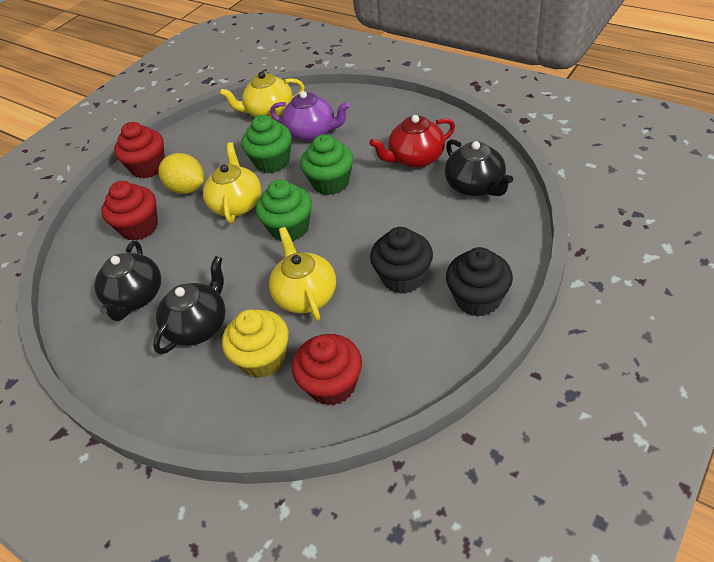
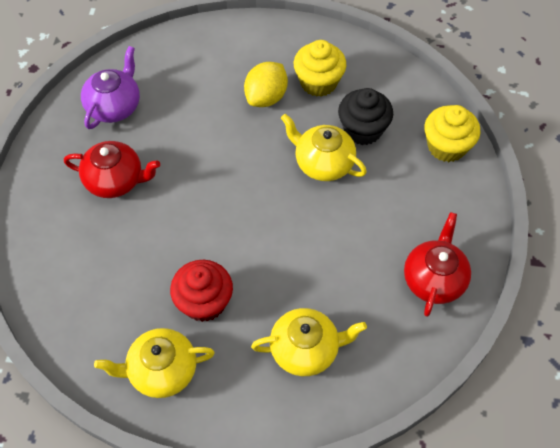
black cupcake: 2 -> 1
black teapot: 3 -> 0
green cupcake: 3 -> 0
red cupcake: 3 -> 1
red teapot: 1 -> 2
yellow cupcake: 1 -> 2

